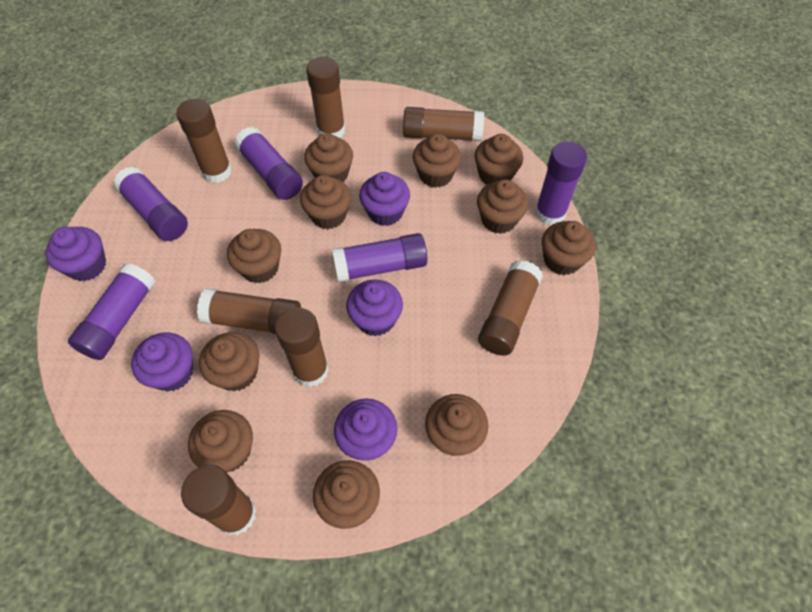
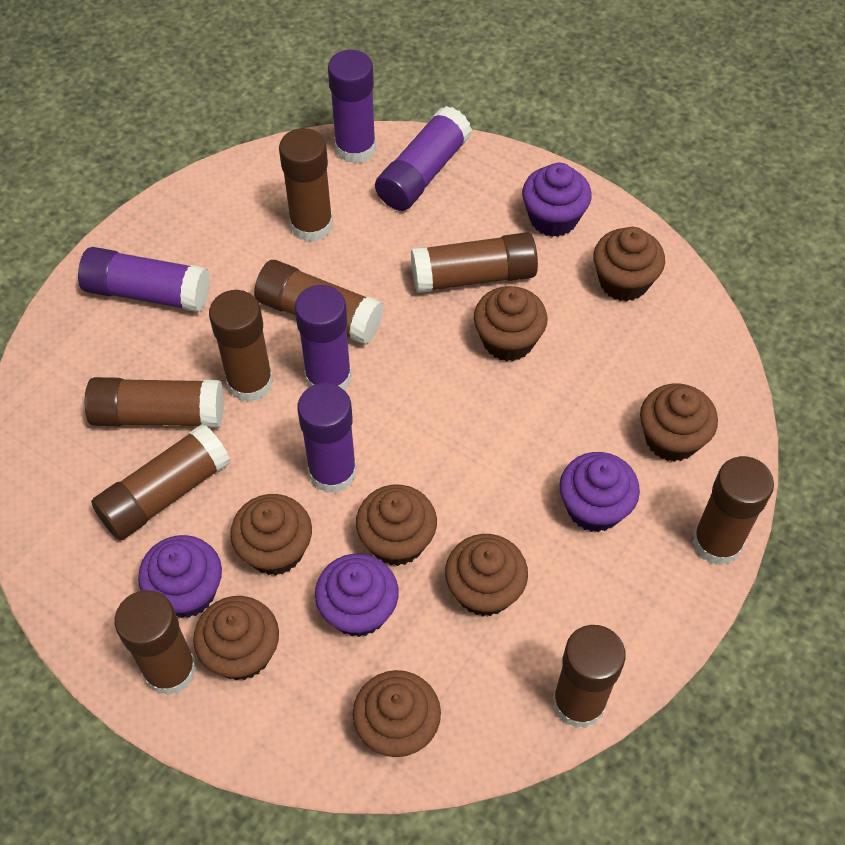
brown cupcake: 11 -> 8
brown glue stick: 7 -> 9
purple cupcake: 5 -> 4

